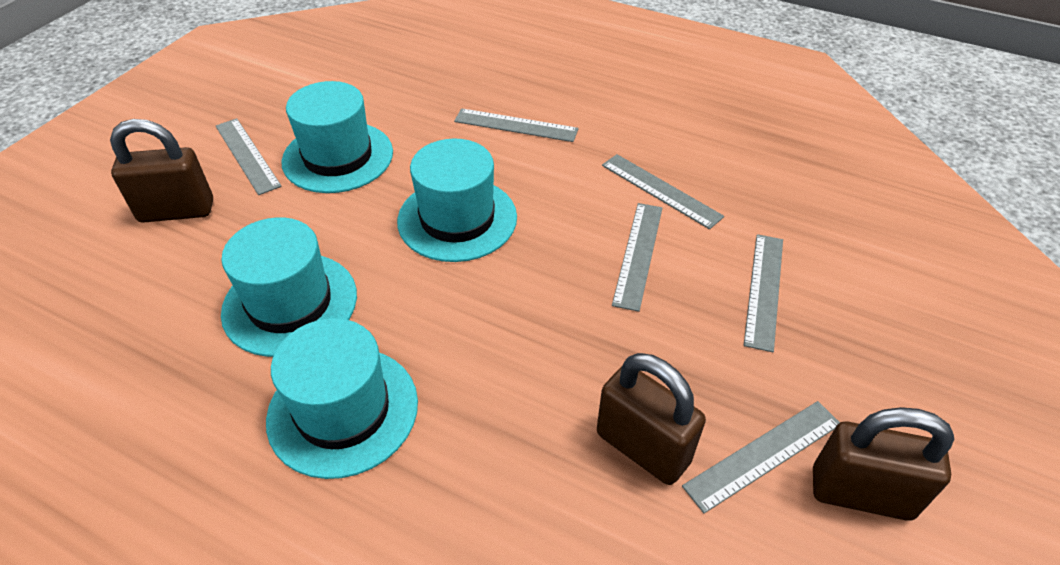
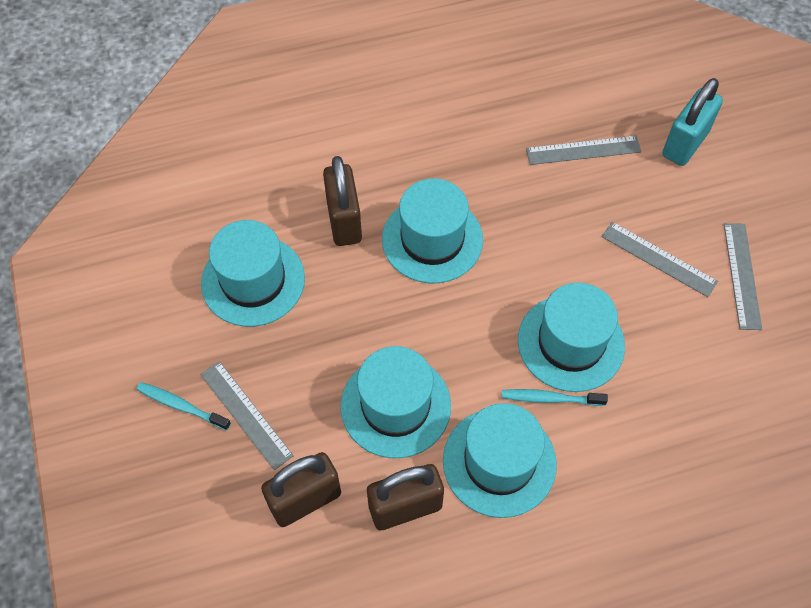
grey ruler: 6 -> 4
turquoise hat: 4 -> 5
turquoise padlock: 0 -> 1
turquoise toothbrush: 0 -> 2

